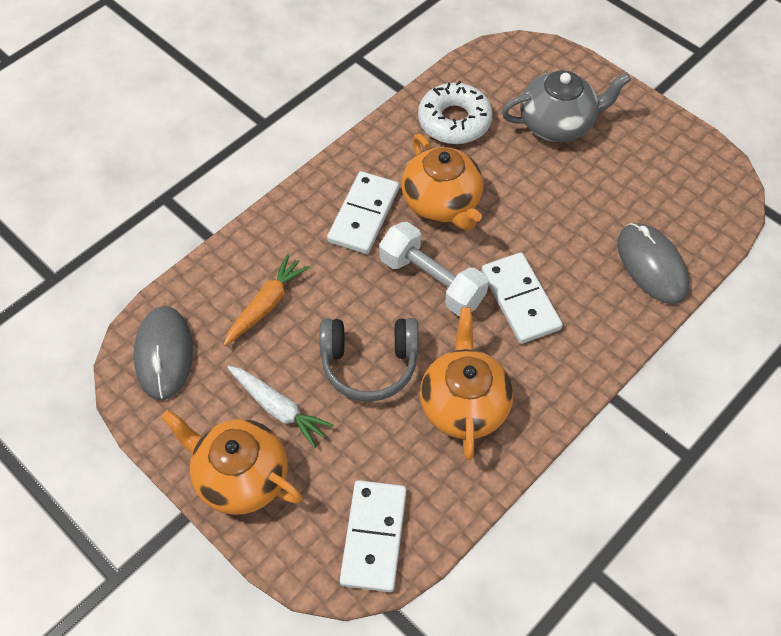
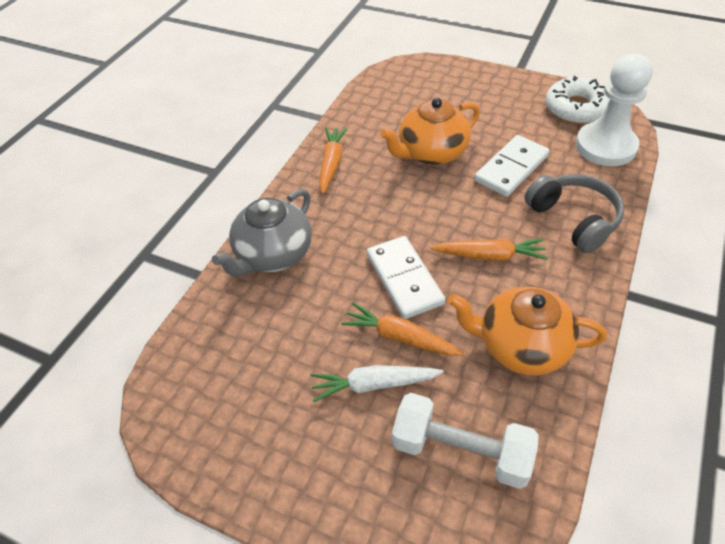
grey mouse: 2 -> 0
orange carrot: 1 -> 3
orange teapot: 3 -> 2
white domino: 3 -> 2
white pawn: 0 -> 1

